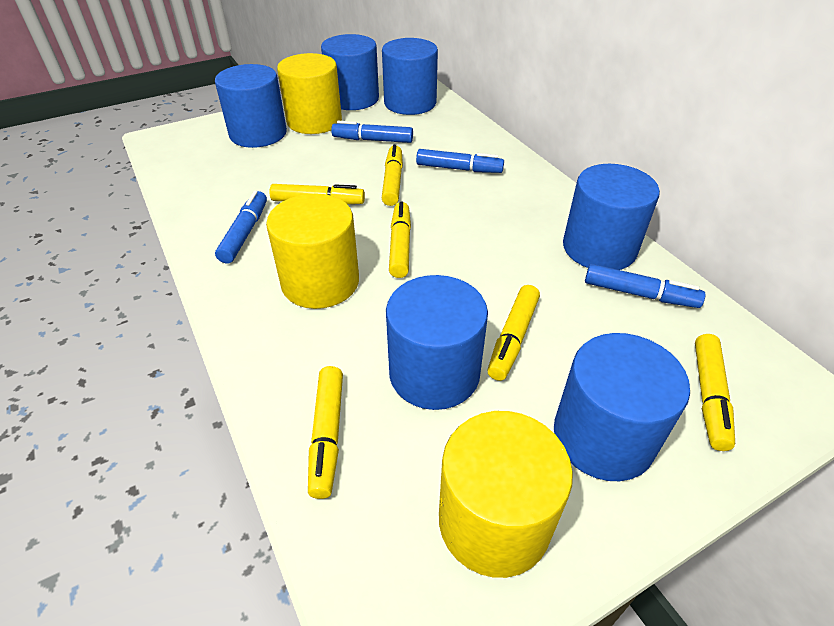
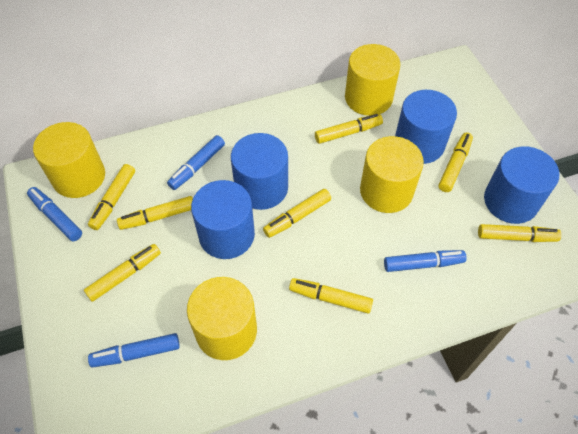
blue cylinder: 6 -> 4
yellow cylinder: 3 -> 4
yellow marker: 6 -> 8

